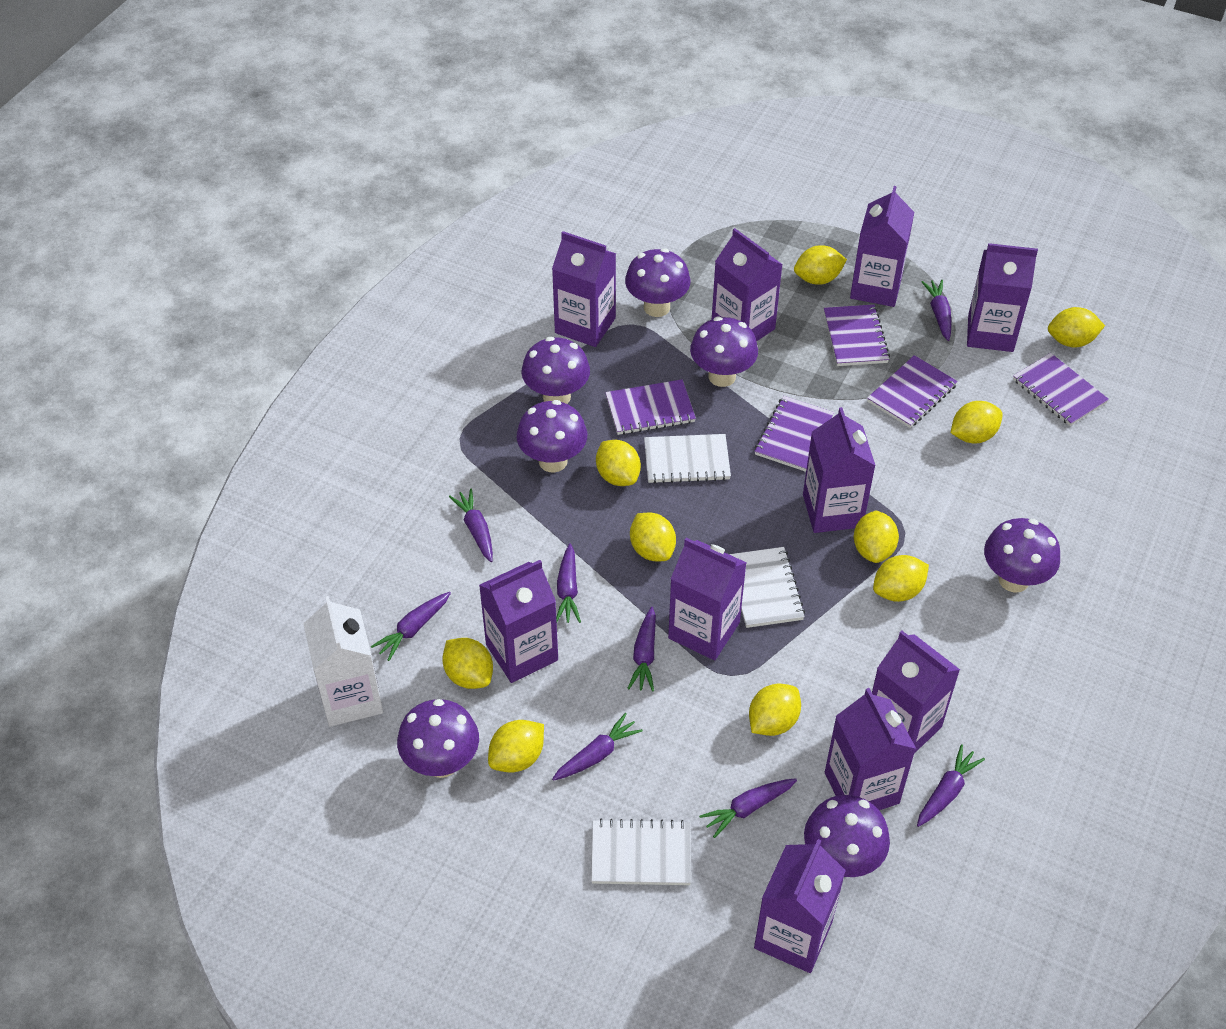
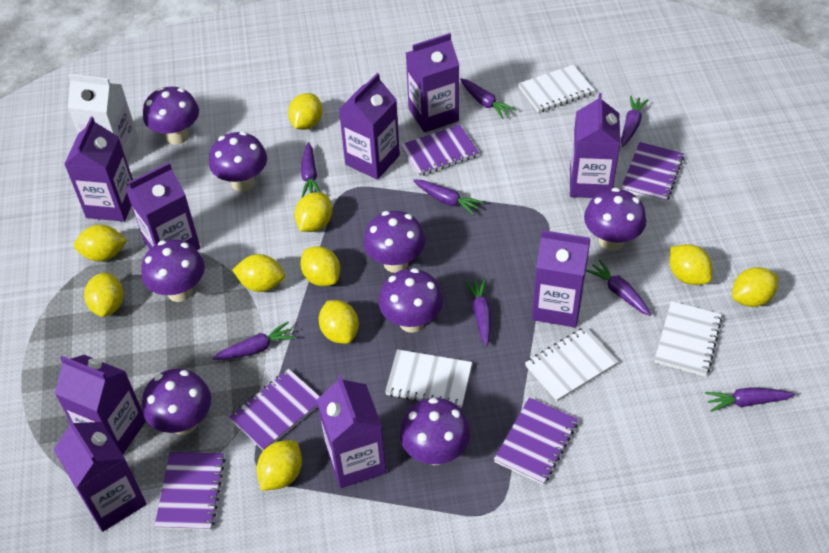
purple carton: 10 -> 9
purple mushroom: 7 -> 8
white notebook: 3 -> 4

